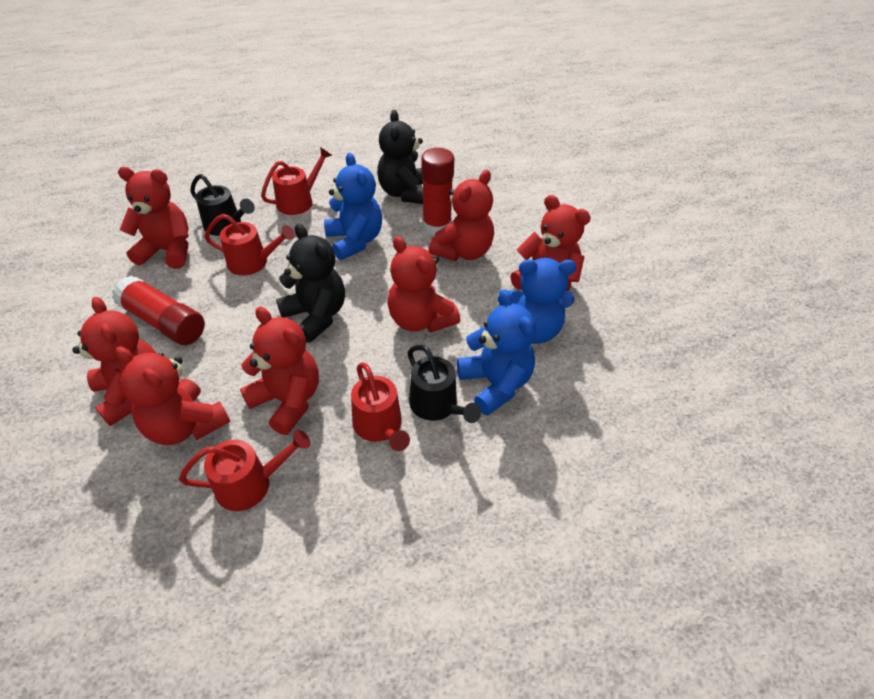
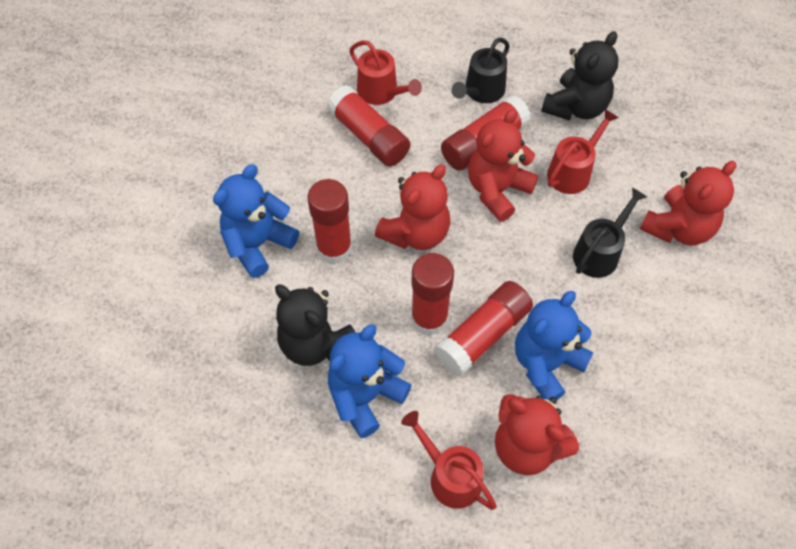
red glue stick: 2 -> 5
red teddy bear: 7 -> 4
red watering can: 4 -> 3

